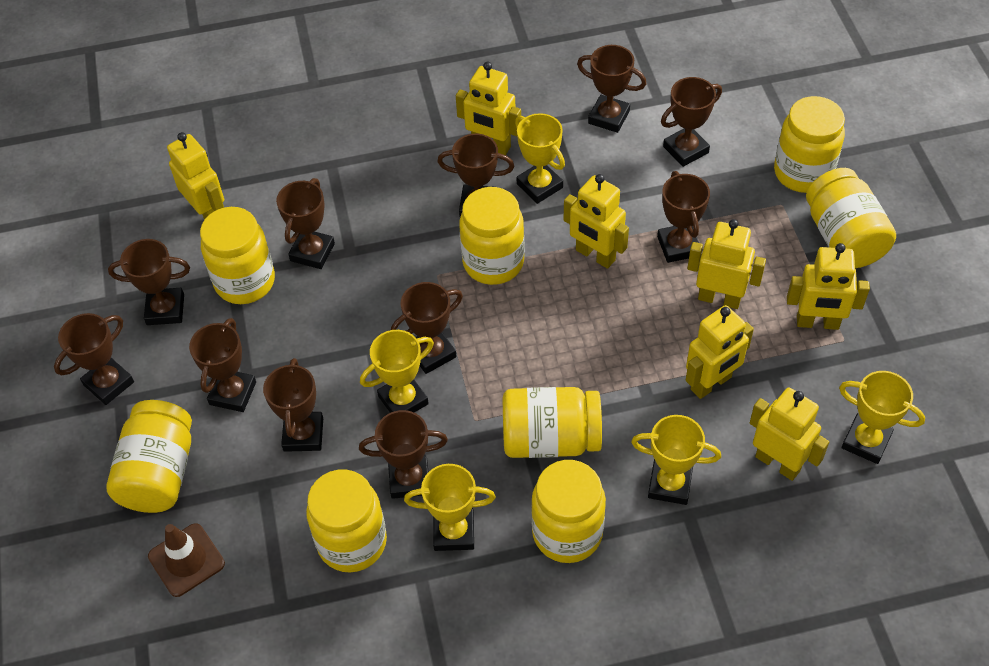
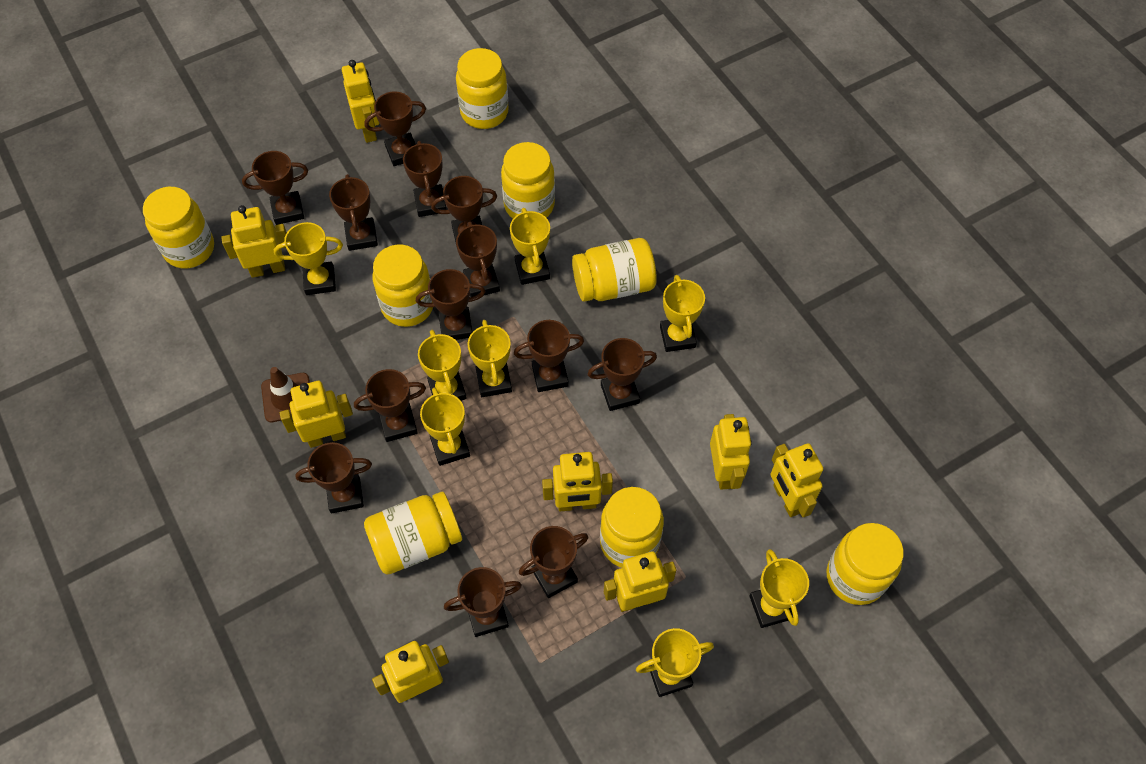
brown trophy: 11 -> 13
yellow robot: 7 -> 8
yellow trophy: 5 -> 8

